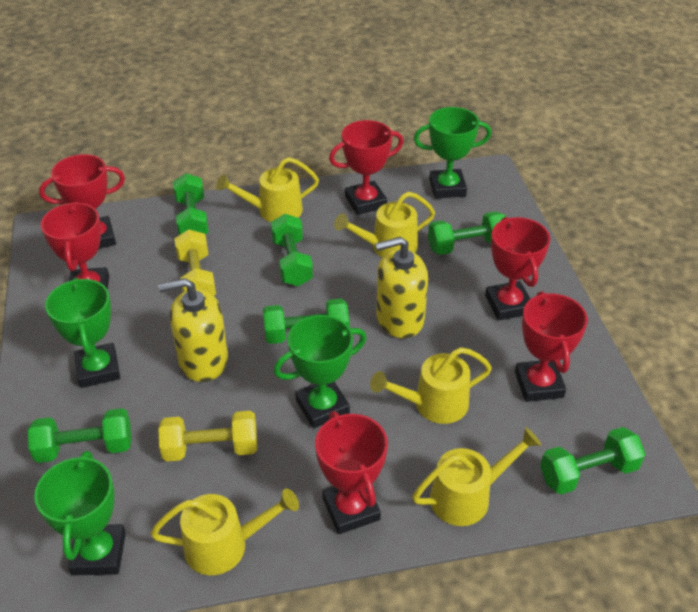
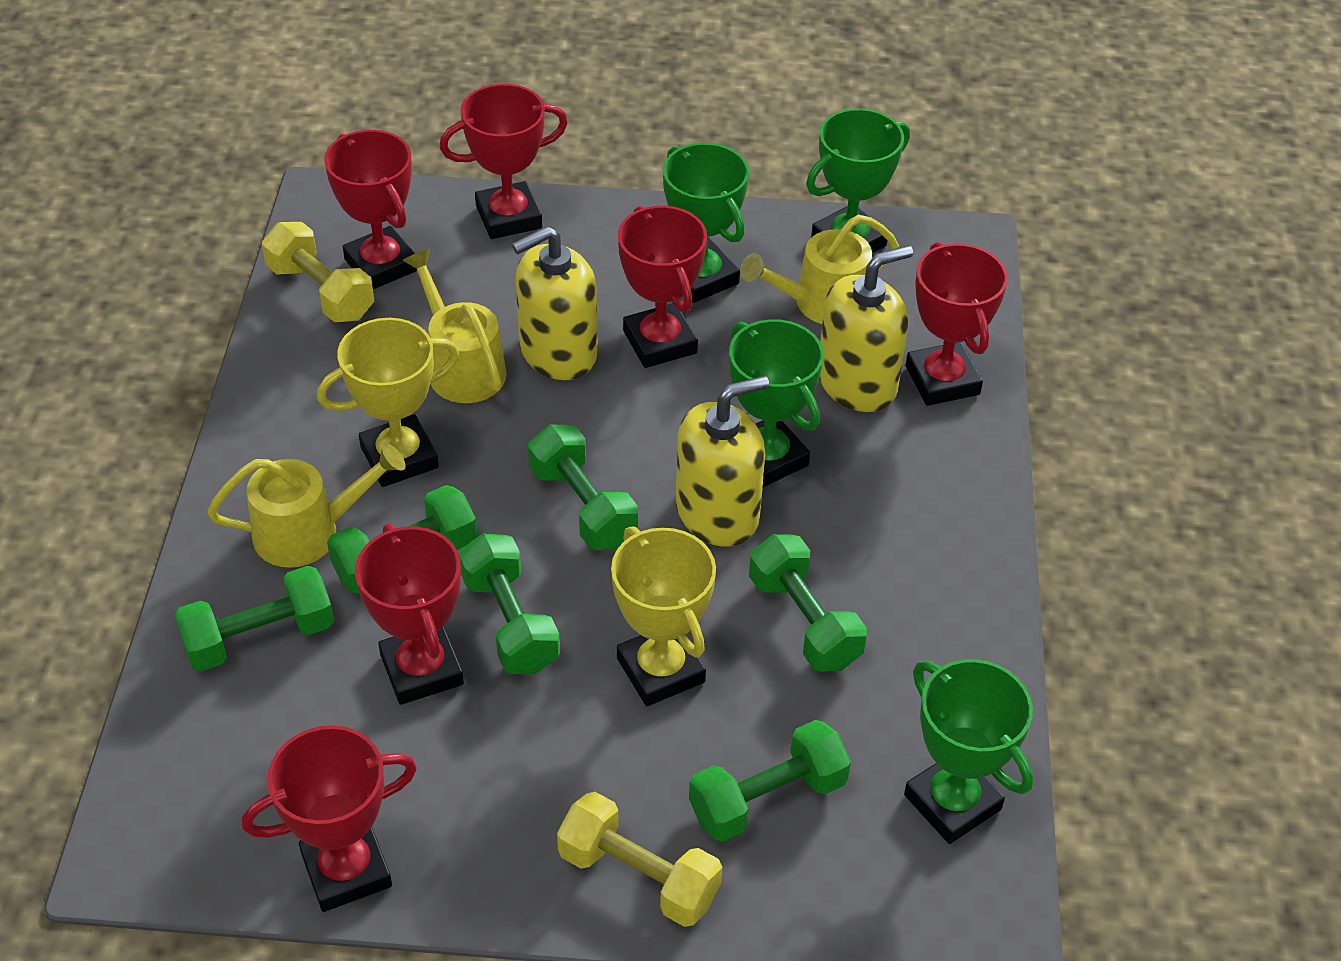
yellow soap dispenser: 2 -> 3
yellow trophy: 0 -> 2
yellow watering can: 5 -> 3

